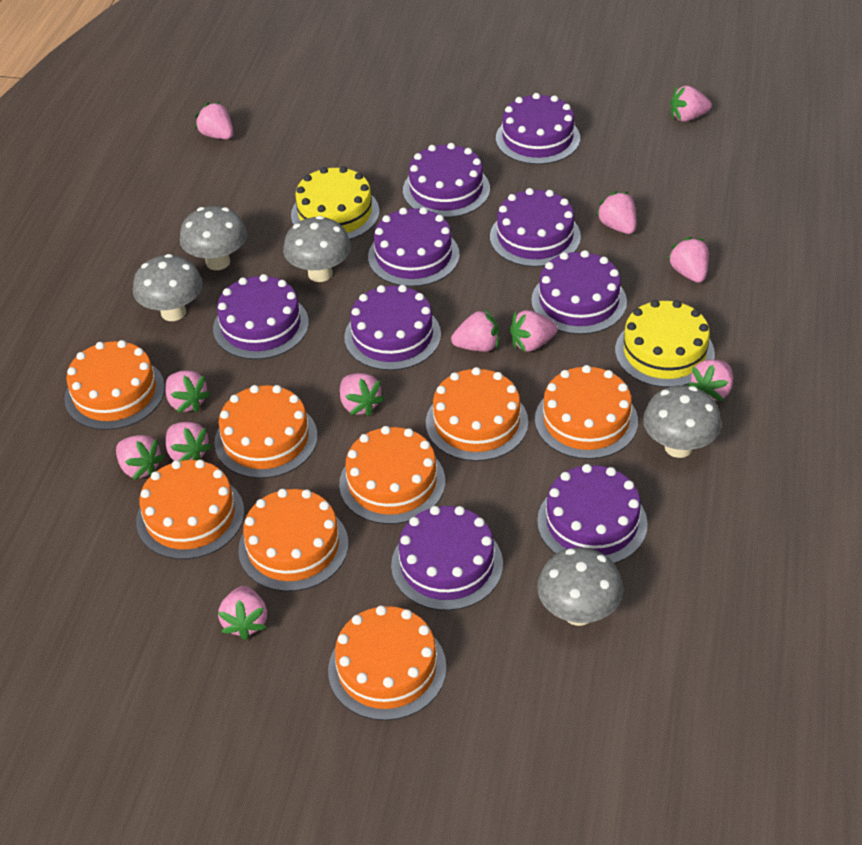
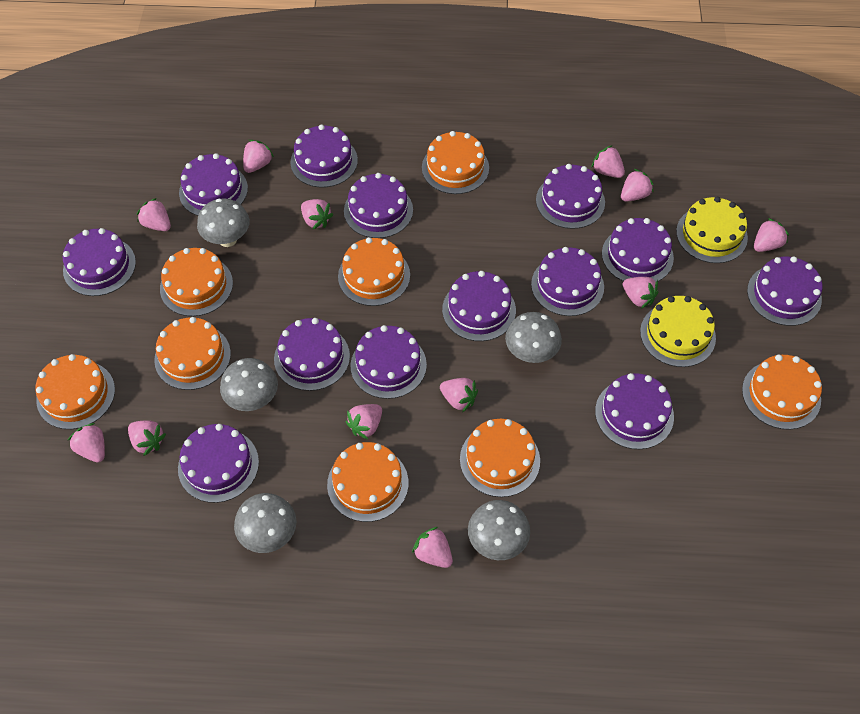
purple cake: 9 -> 13

